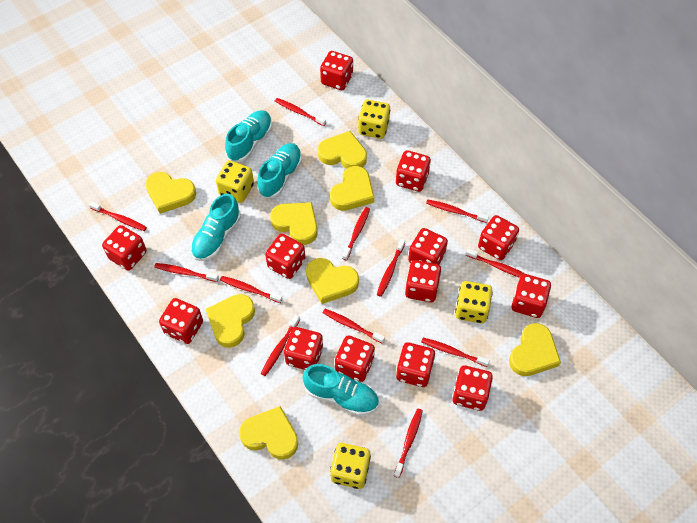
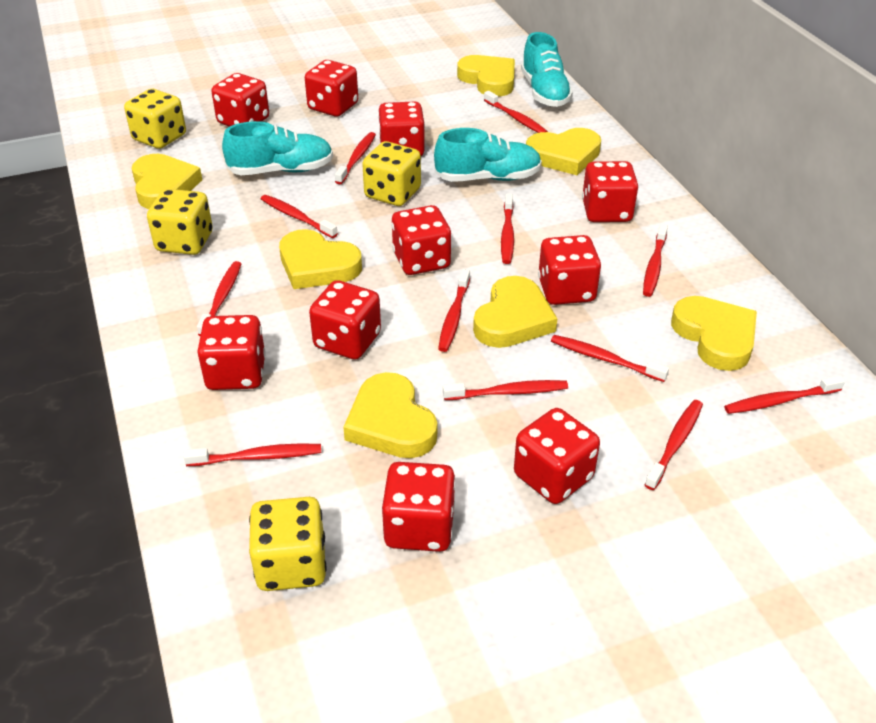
red dice: 13 -> 10
turquoise shoe: 4 -> 3
yellow heart: 8 -> 7

